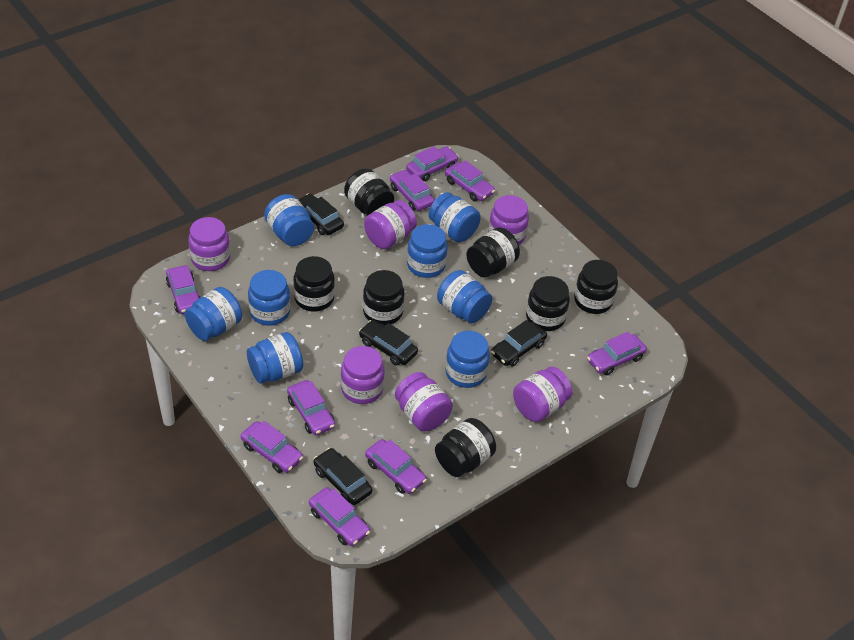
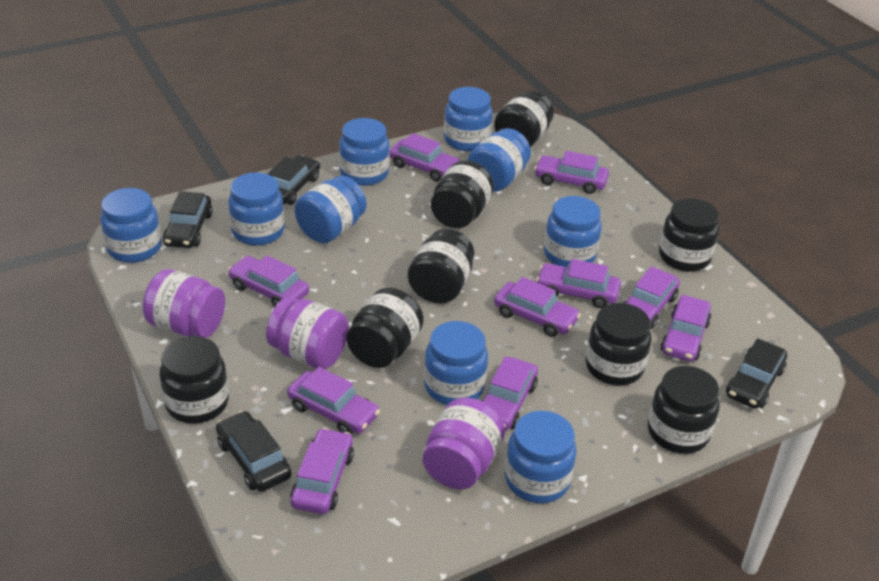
black jar: 7 -> 8
blue jar: 8 -> 9
purple car: 9 -> 10
purple jar: 6 -> 3

